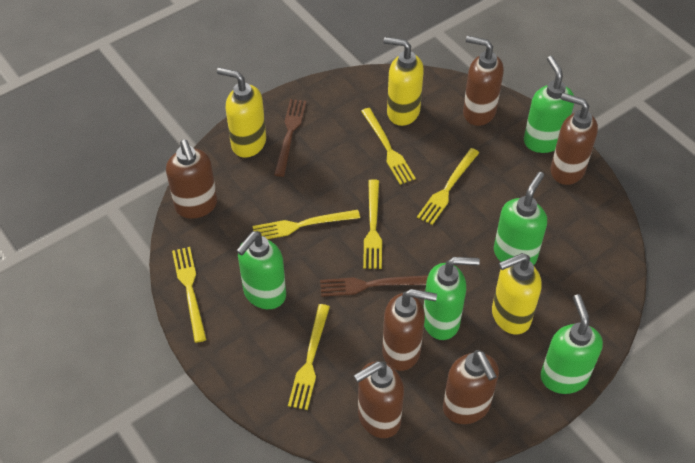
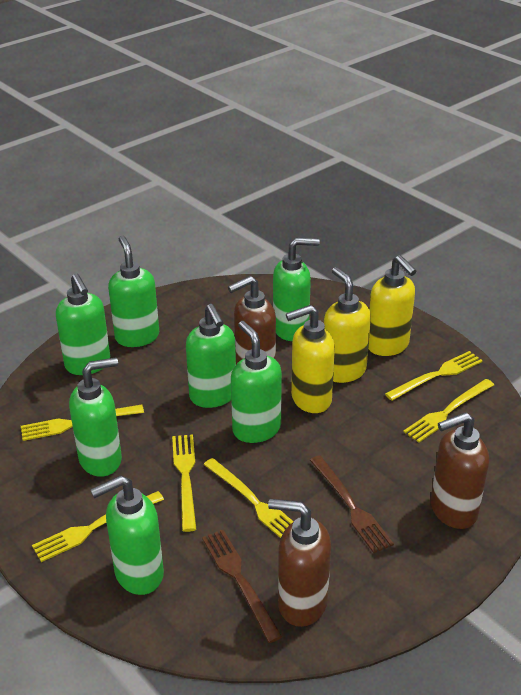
brown soap dispenser: 6 -> 3
green soap dispenser: 5 -> 7

